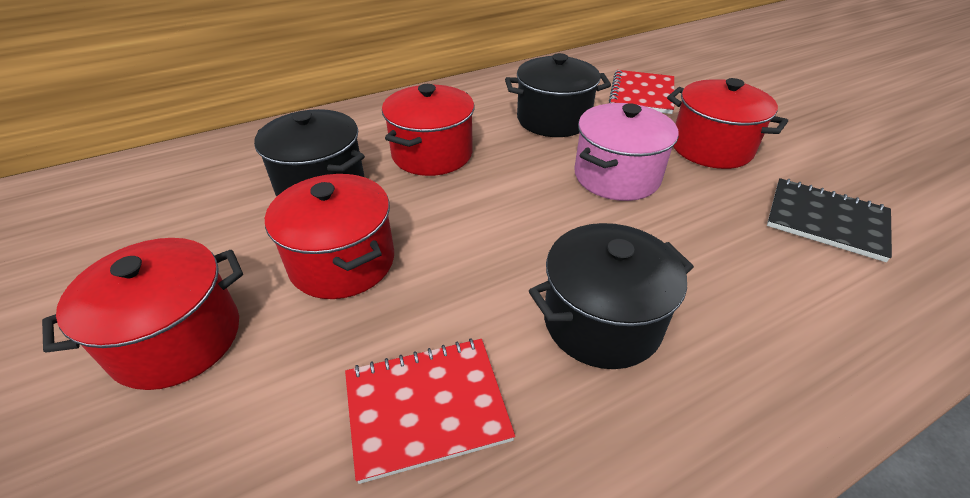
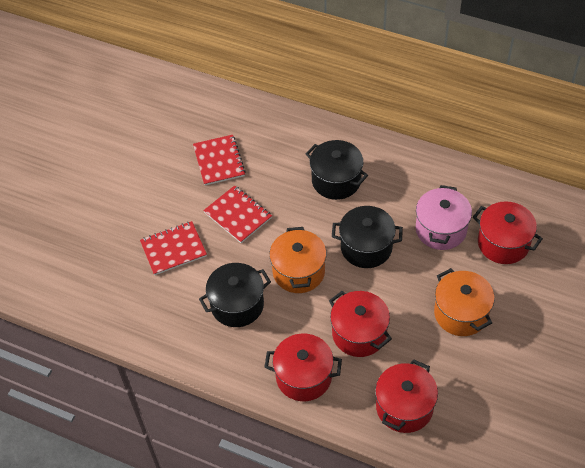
black notebook: 1 -> 0
orange pot: 0 -> 2
red notebook: 2 -> 3

